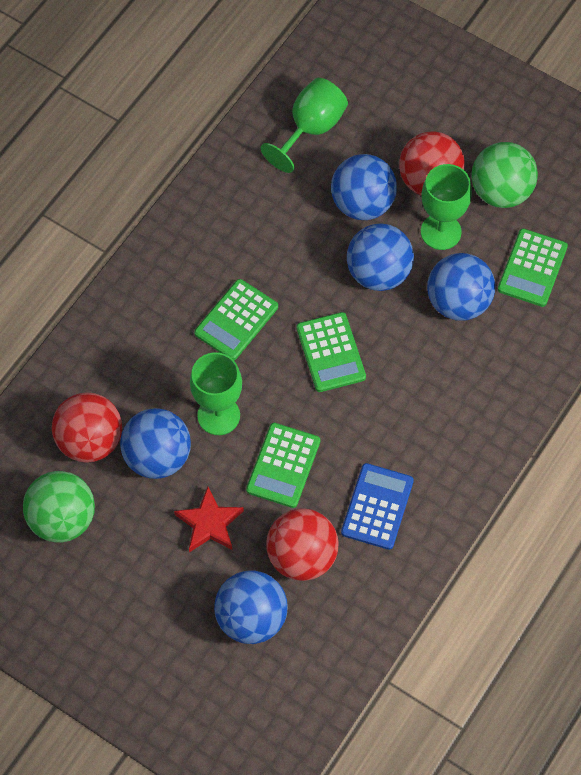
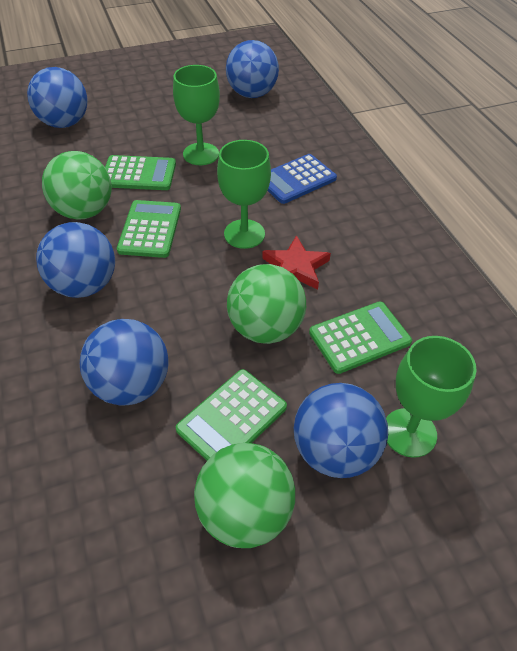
green ball: 2 -> 3
red ball: 3 -> 0

